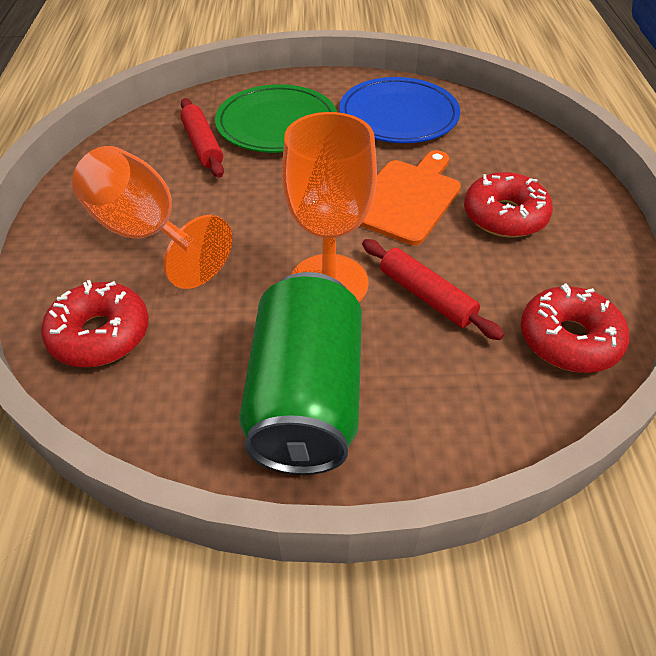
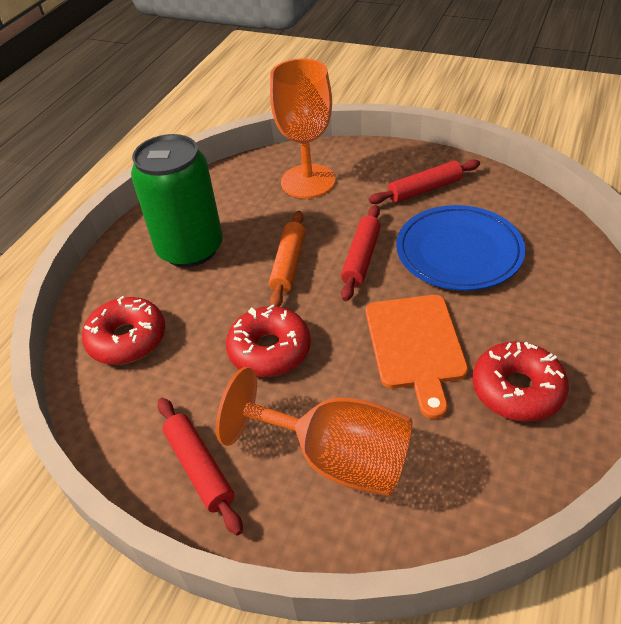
green plate: 1 -> 0
orange rolling pin: 0 -> 1
red rolling pin: 2 -> 3

